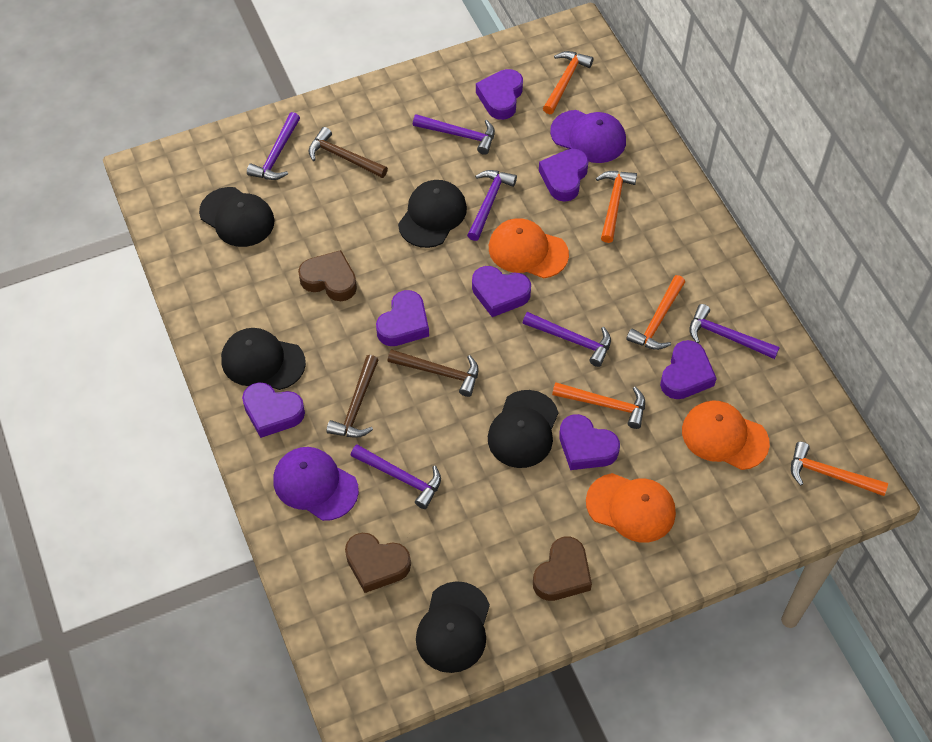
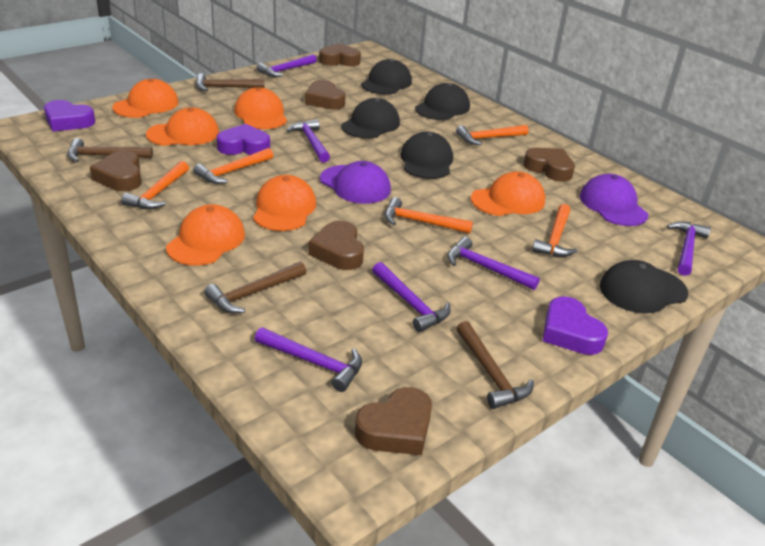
brown hammer: 3 -> 4
brown heart: 3 -> 6
orange cap: 3 -> 6
purple heart: 7 -> 3

